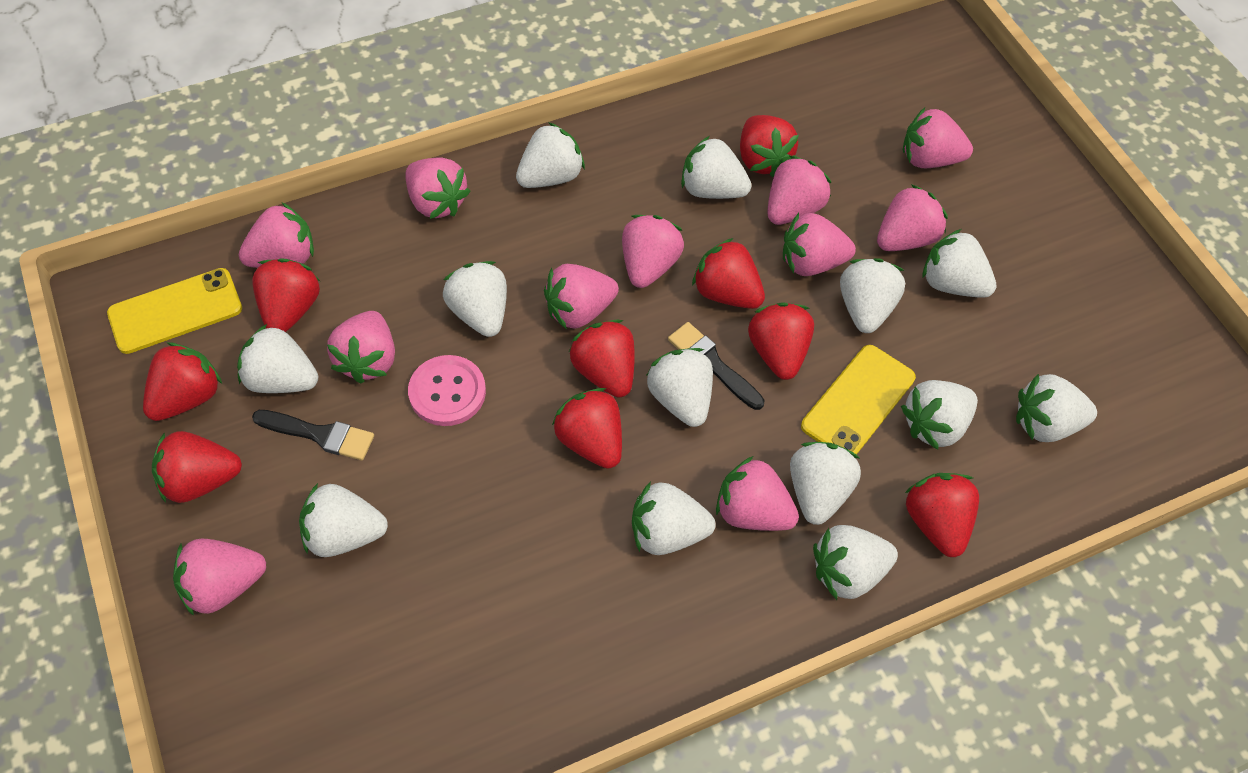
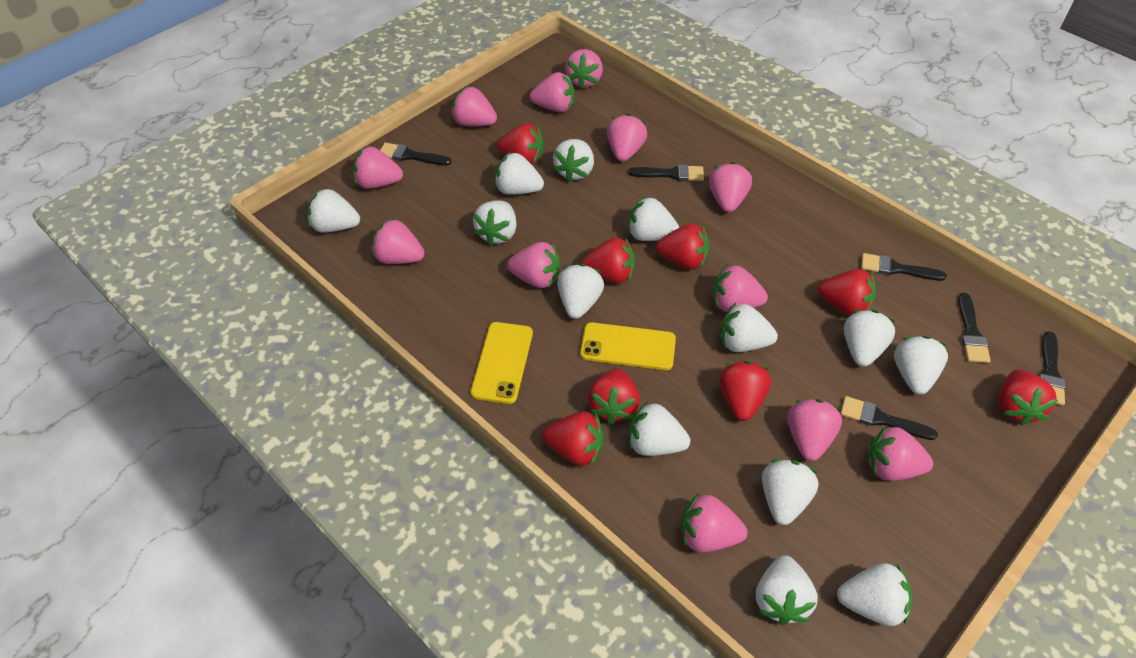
black brush: 2 -> 6
pink button: 1 -> 0
pink strawberry: 11 -> 12
red strawberry: 9 -> 8

